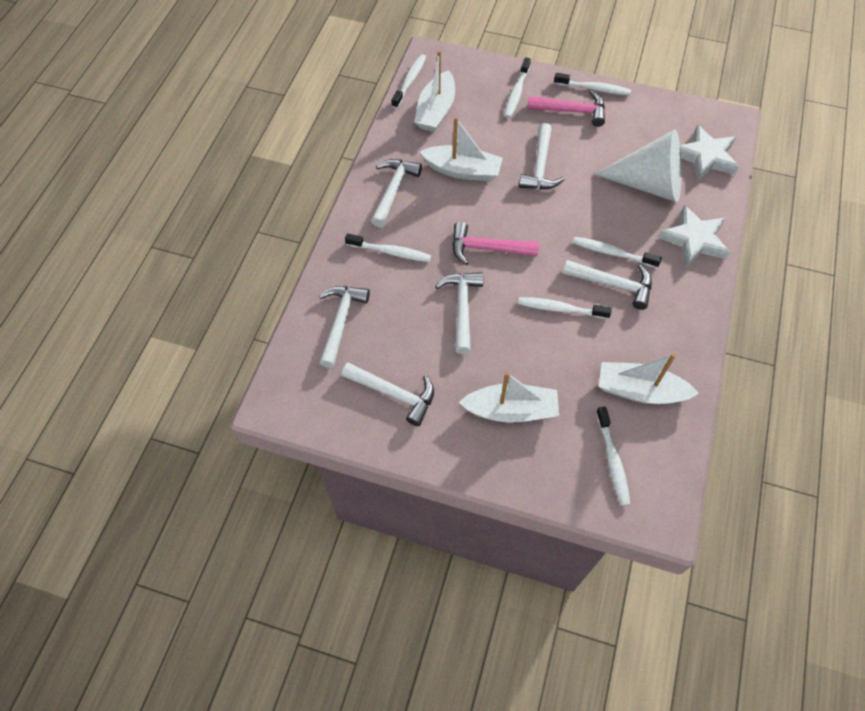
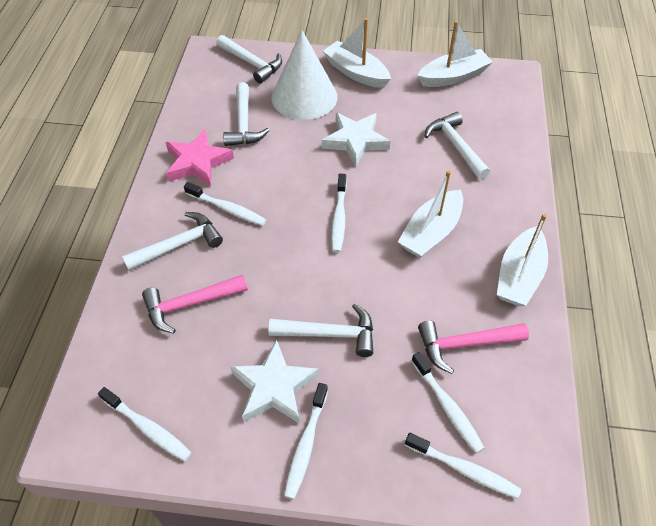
pink star: 0 -> 1
white hammer: 6 -> 5
white toothbrush: 7 -> 6

